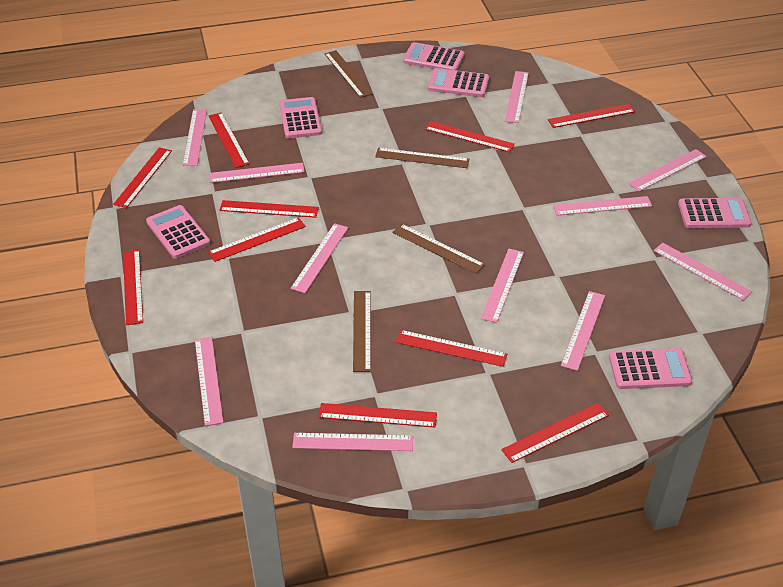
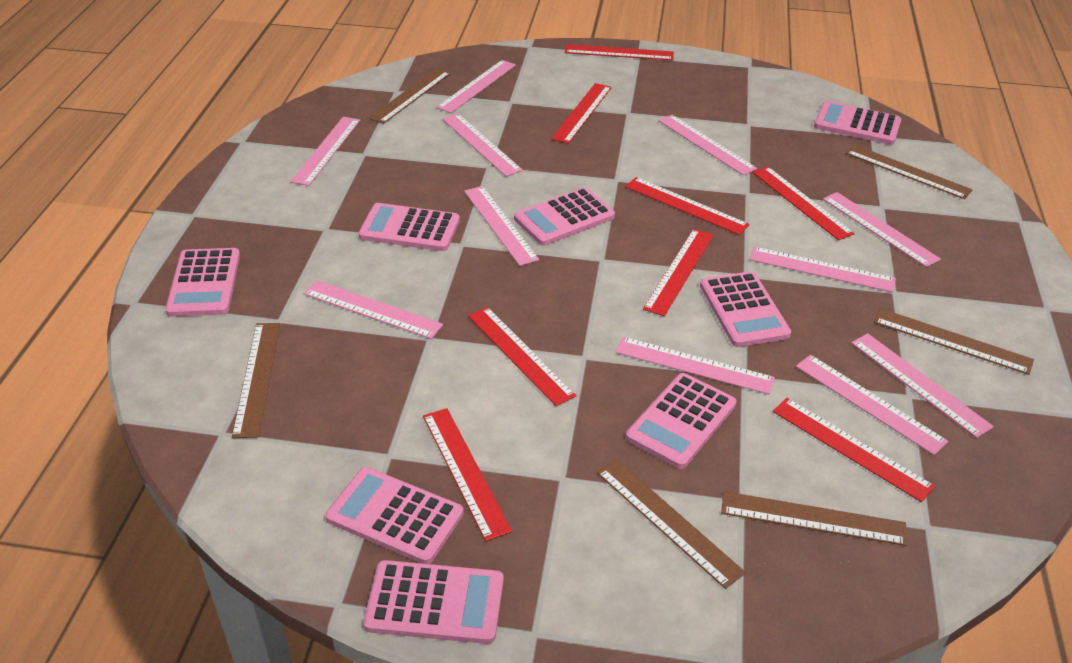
brown ruler: 4 -> 6
pink calculator: 6 -> 8
red ruler: 10 -> 8

